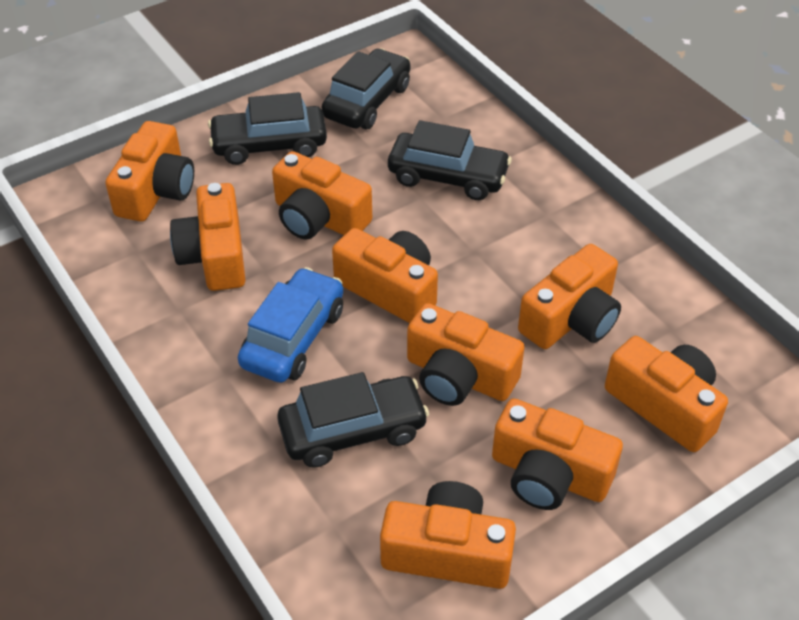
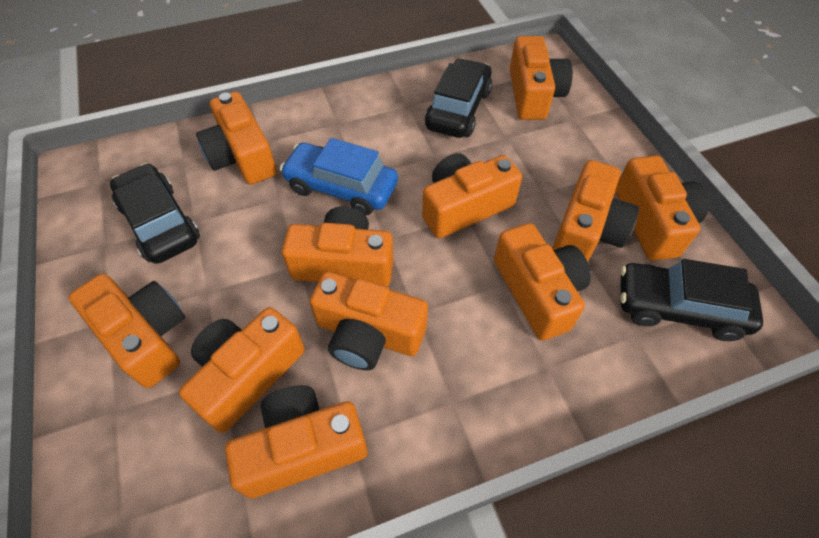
black car: 4 -> 3
orange camera: 9 -> 11

